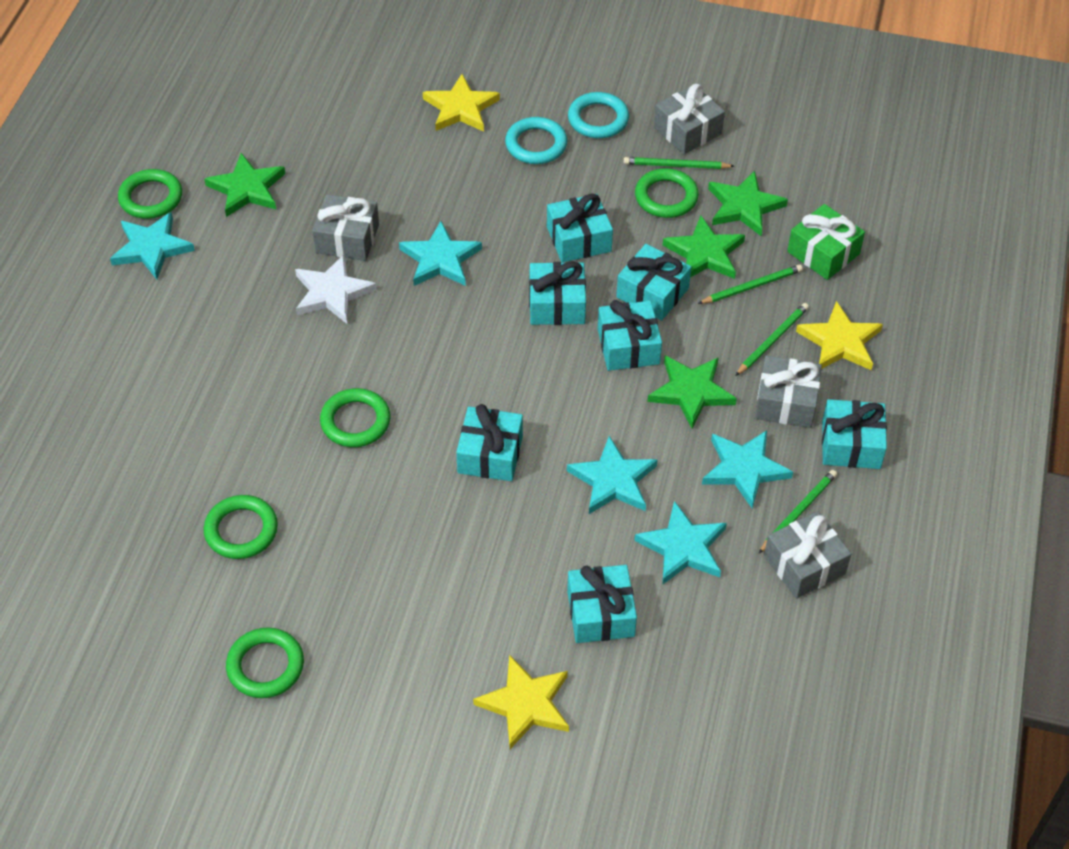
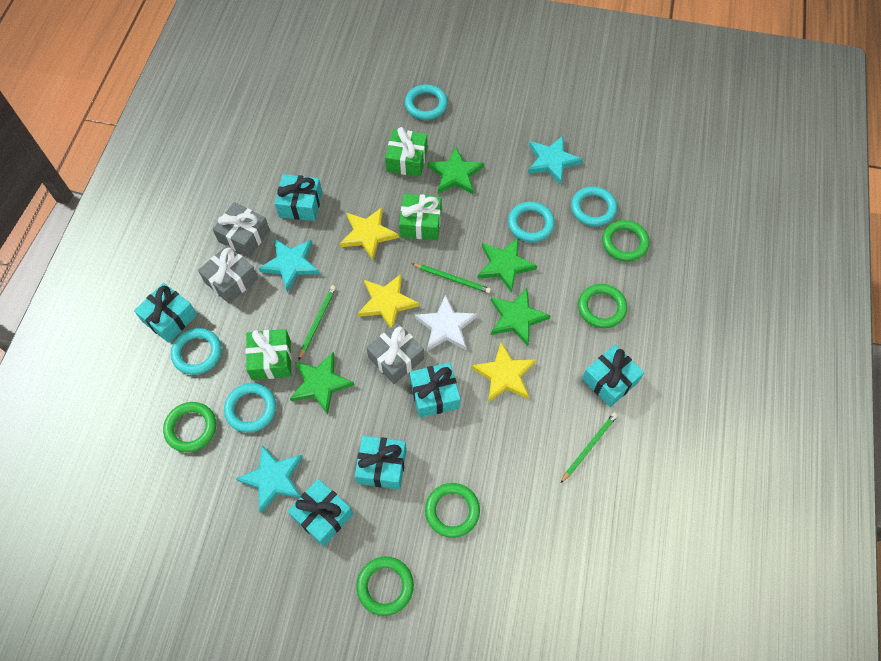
green gift: 1 -> 3
green pencil: 4 -> 3
grey gift: 4 -> 3
turquoise gift: 7 -> 6
turquoise ring: 2 -> 5
turquoise star: 5 -> 3

